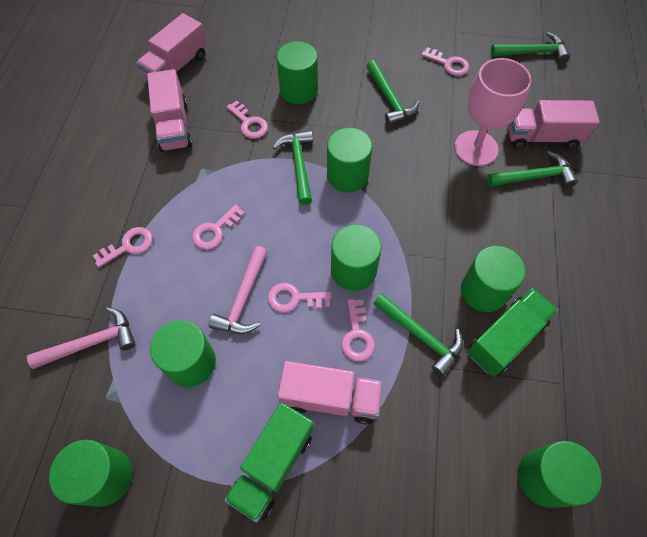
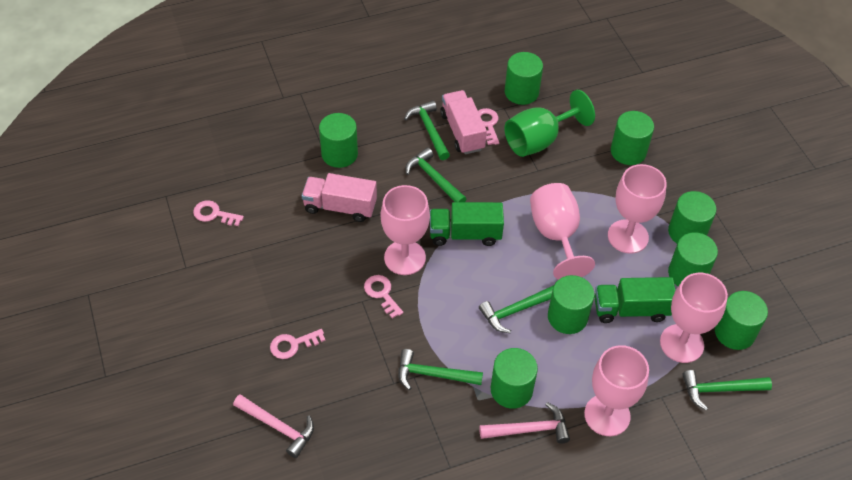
green cylinder: 7 -> 8
green goblet: 0 -> 1
pink goblet: 1 -> 5
pink key: 6 -> 4
pink truck: 4 -> 2

